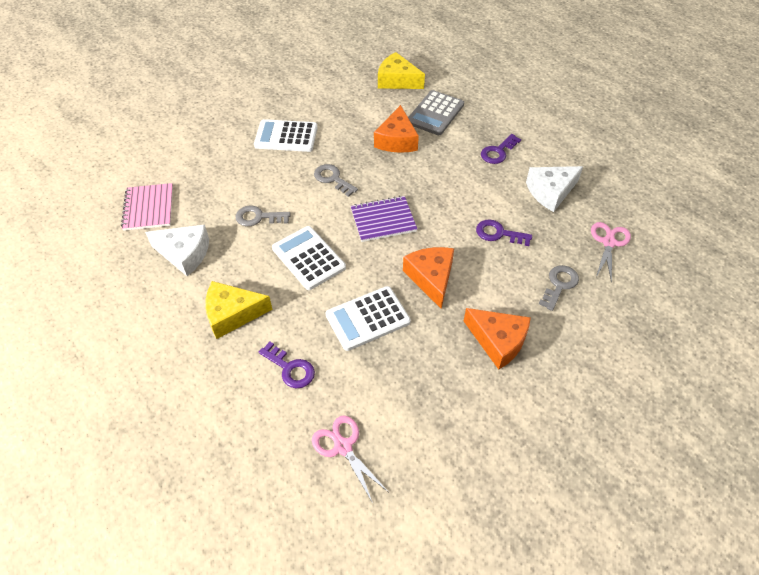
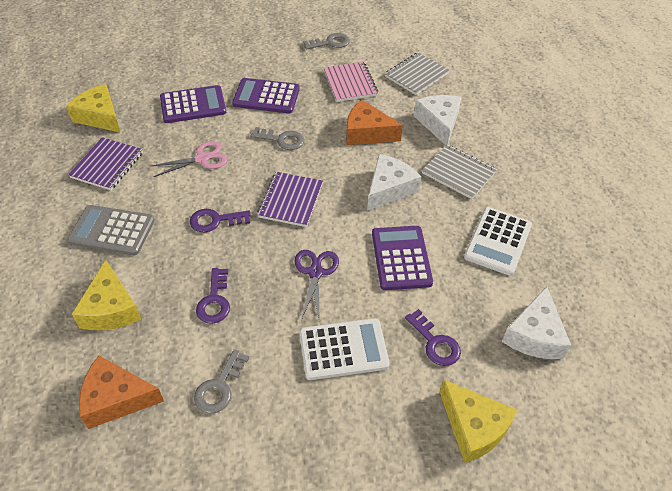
grey notebook: 0 -> 2
orange cheese: 3 -> 2
pink scissors: 2 -> 1
purple calculator: 0 -> 3
purple notebook: 1 -> 2
purple scissors: 0 -> 1
white calculator: 3 -> 2
white cheese: 2 -> 3
yellow cheese: 2 -> 3

